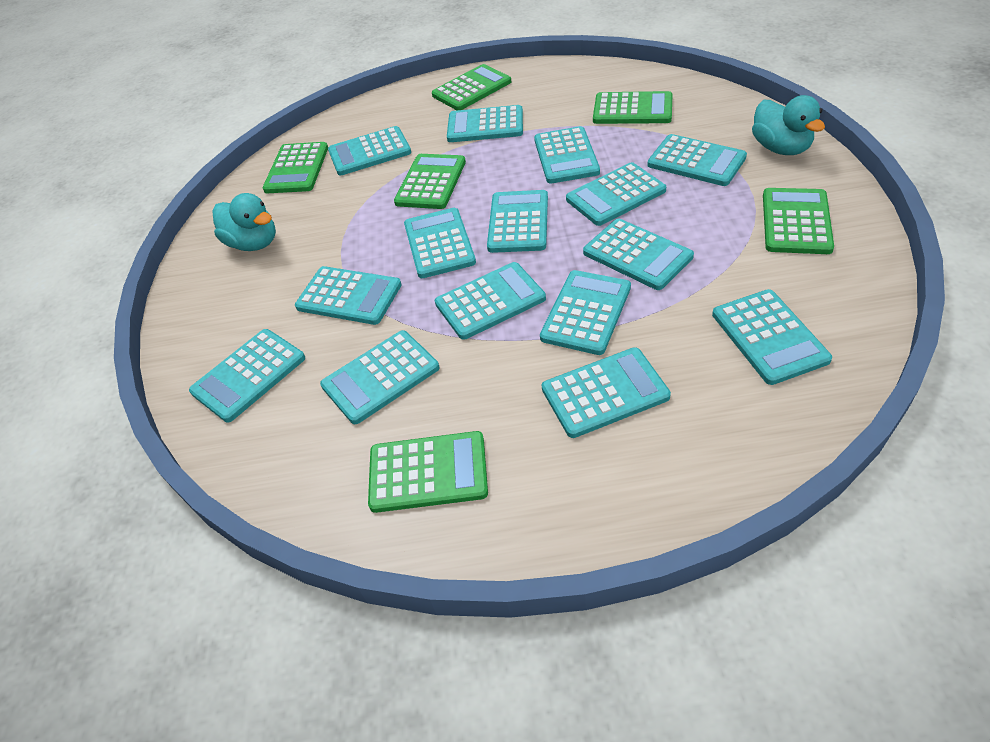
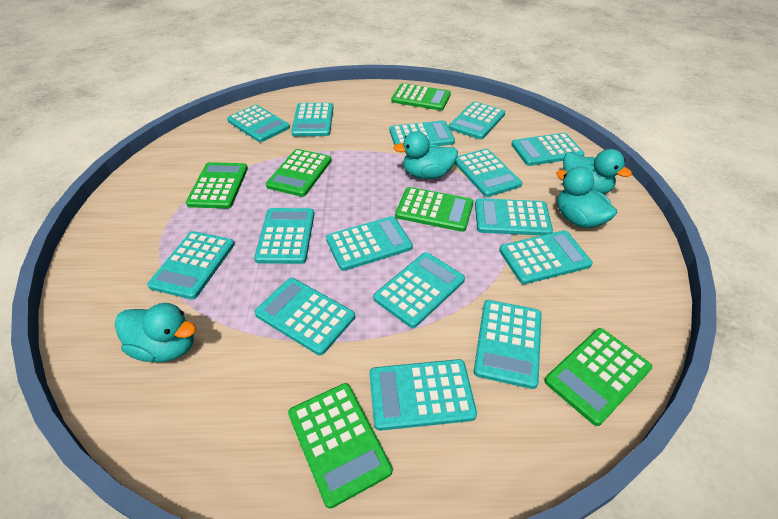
turquoise duck: 2 -> 4

